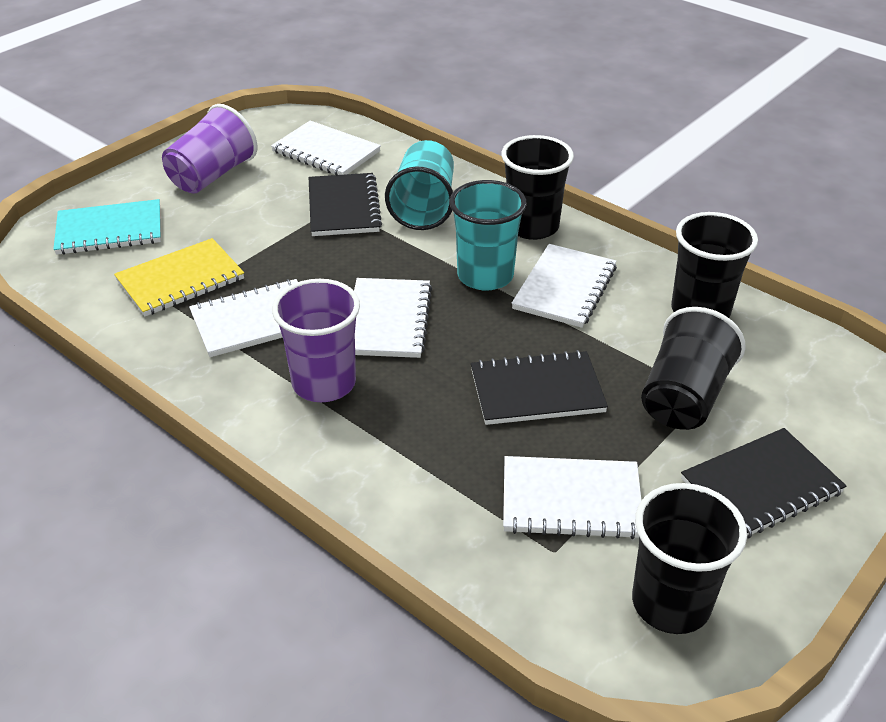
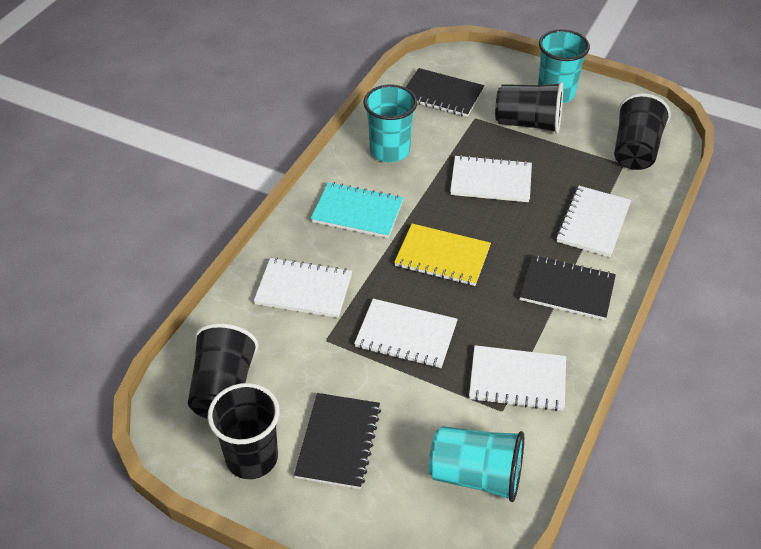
purple cup: 2 -> 0
turquoise cup: 2 -> 3

